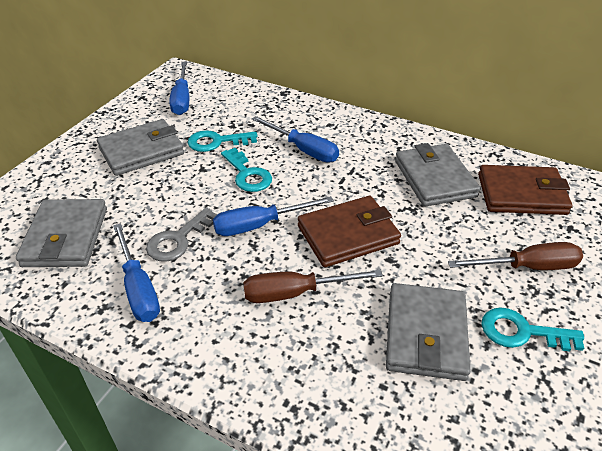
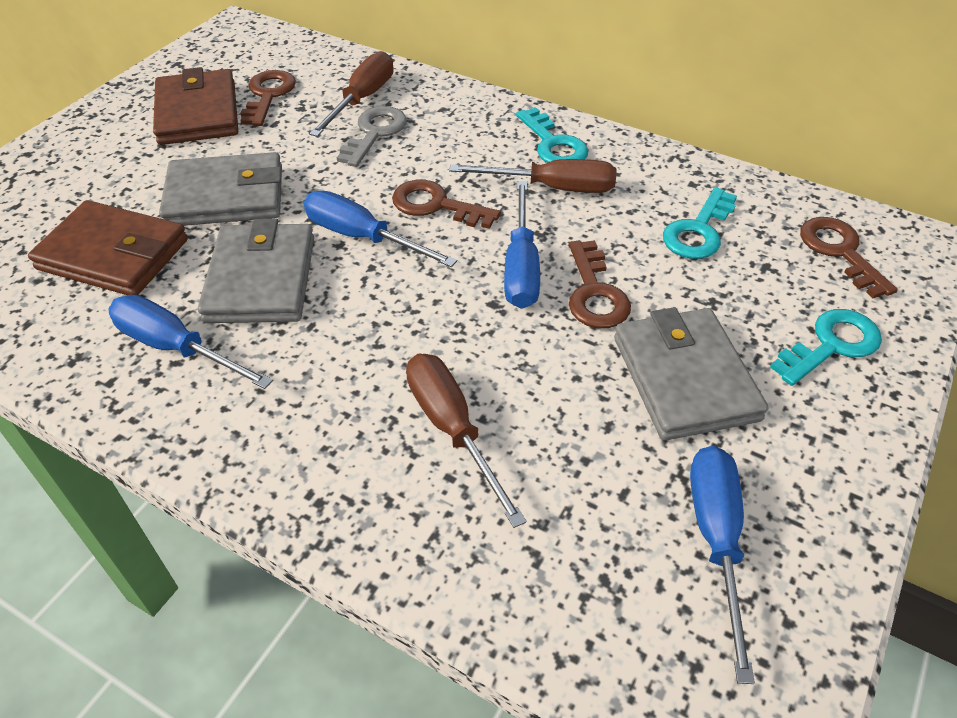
brown key: 0 -> 4
brown screwdriver: 2 -> 3
grey wallet: 4 -> 3

